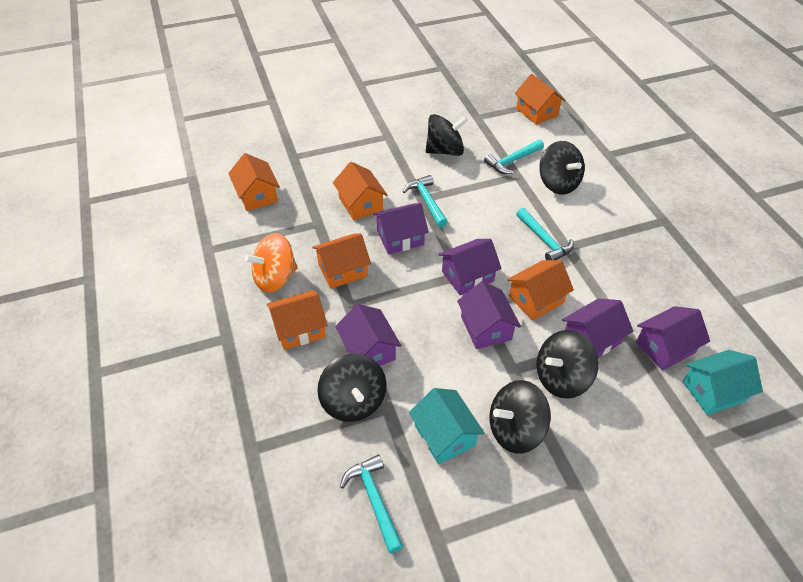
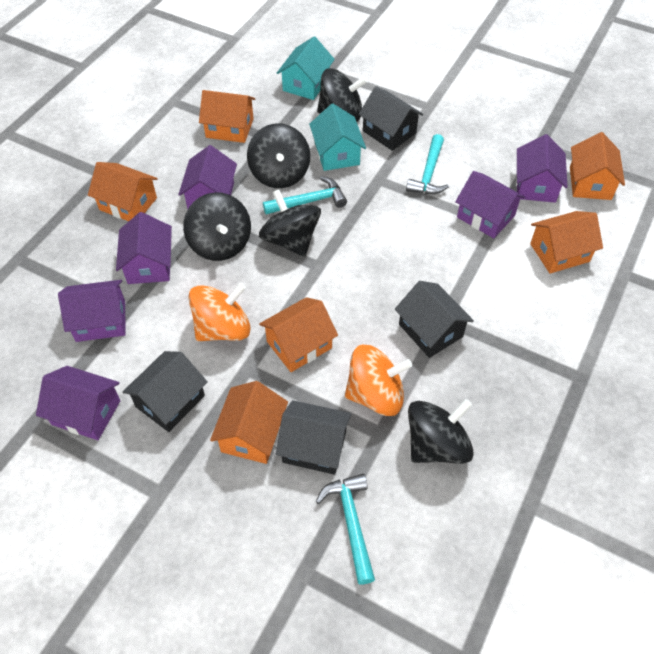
black house: 0 -> 4
orange spinning top: 1 -> 2
turquoise hammer: 4 -> 3

